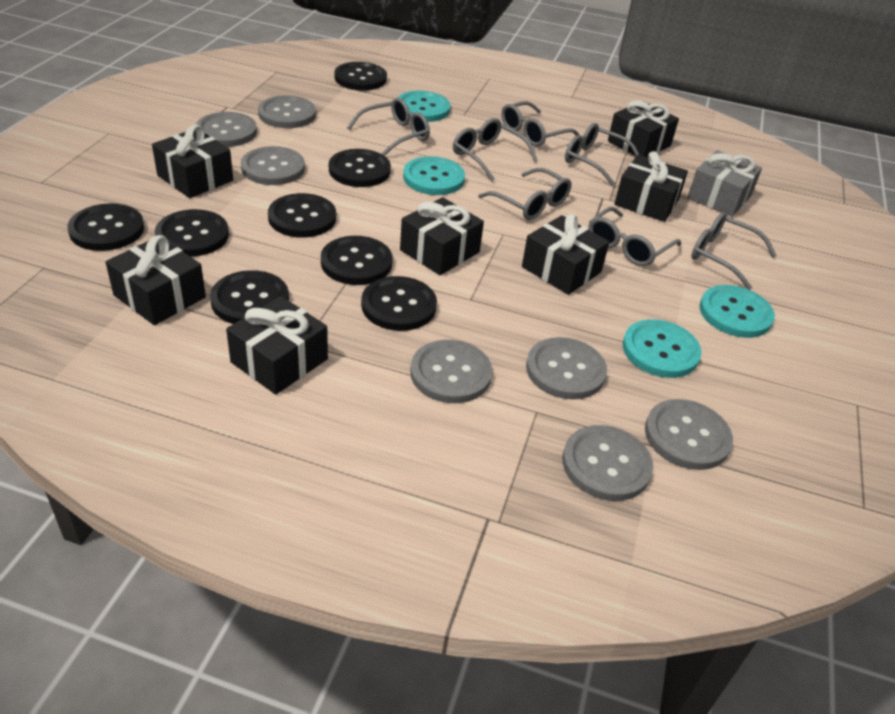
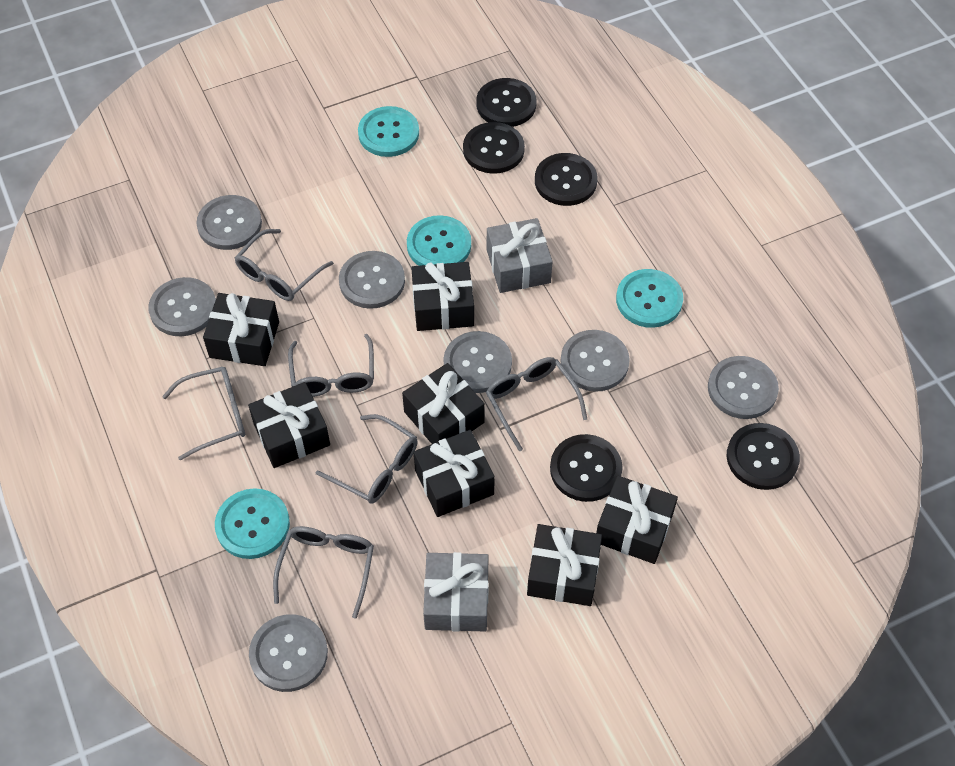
black button: 8 -> 5
grey gift: 1 -> 2
grey glasses: 7 -> 6

